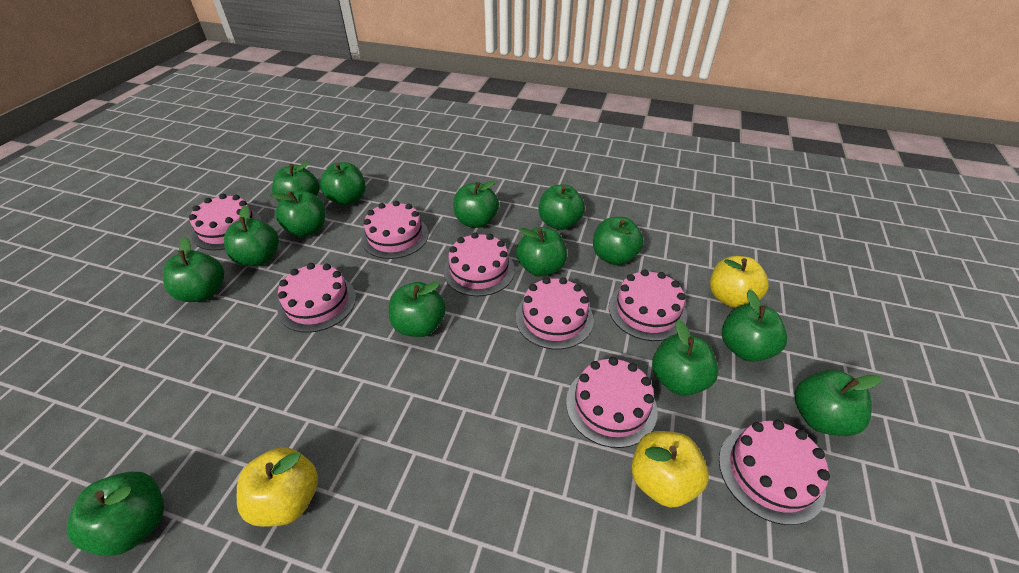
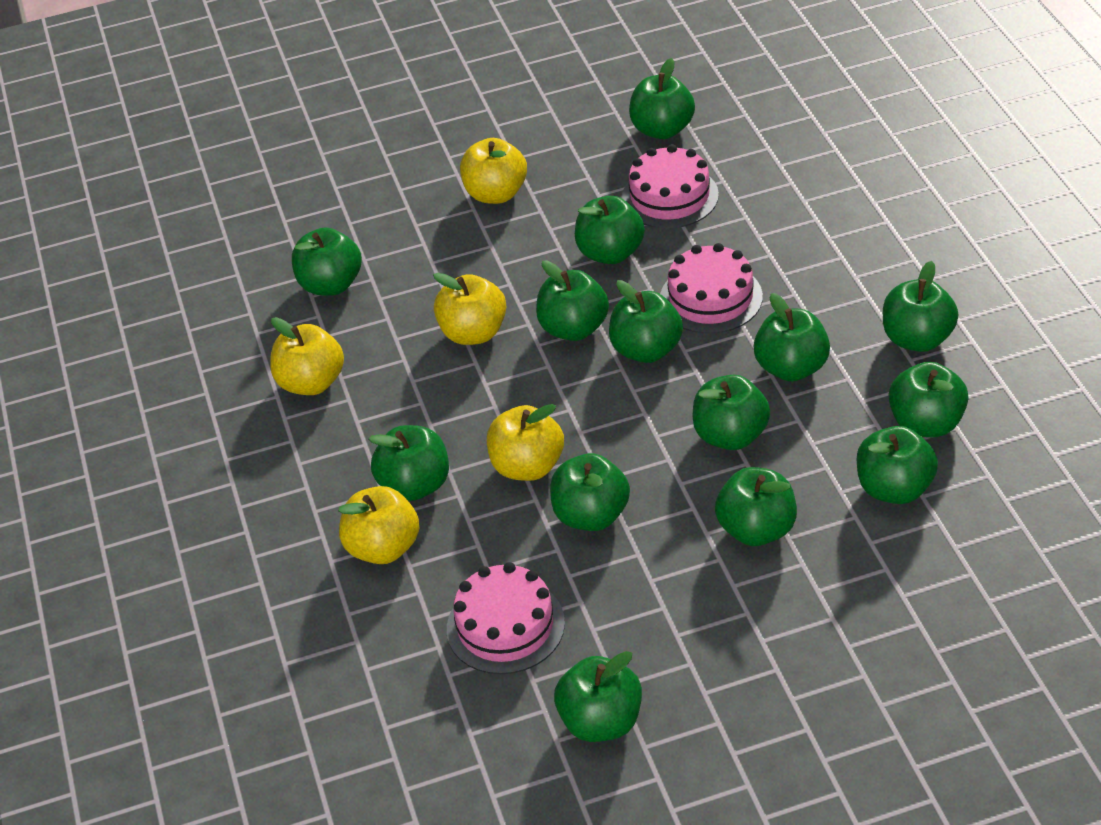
pink cake: 8 -> 3
yellow apple: 3 -> 5

